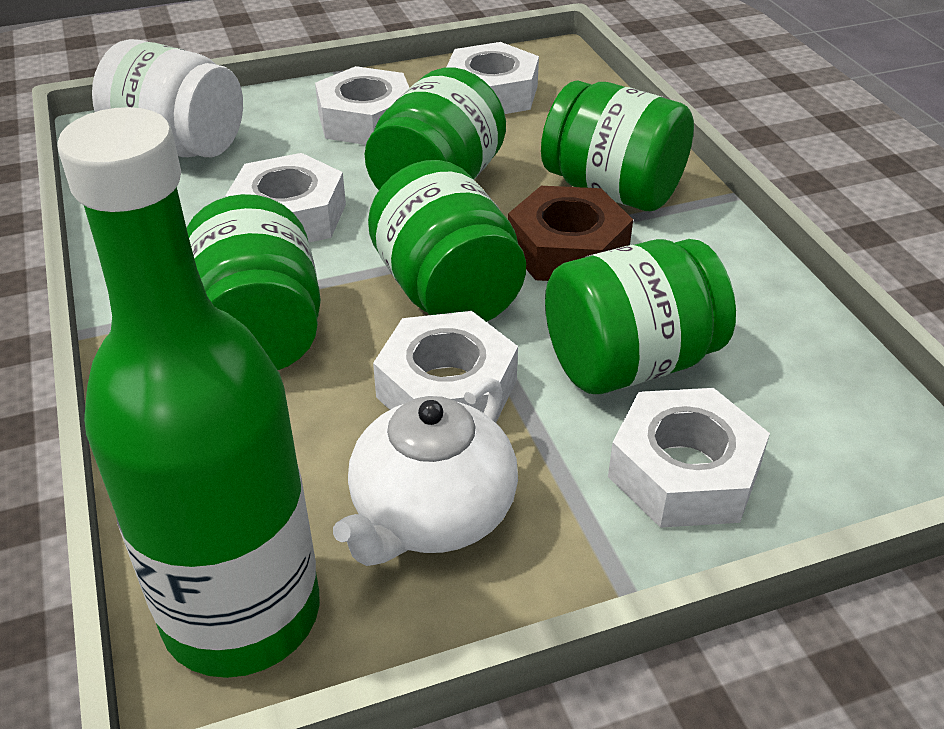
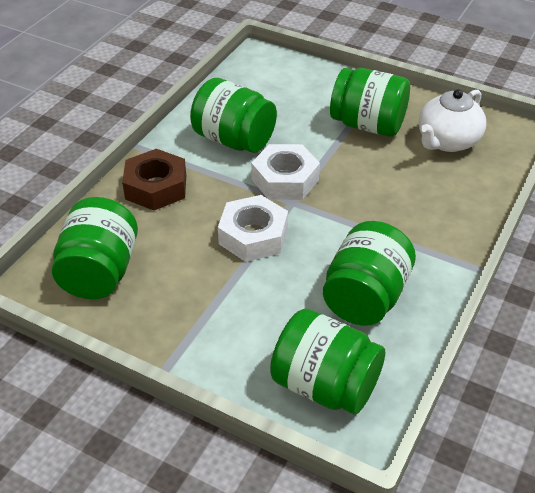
green bottle: 1 -> 0
white jar: 1 -> 0
white nut: 5 -> 2

